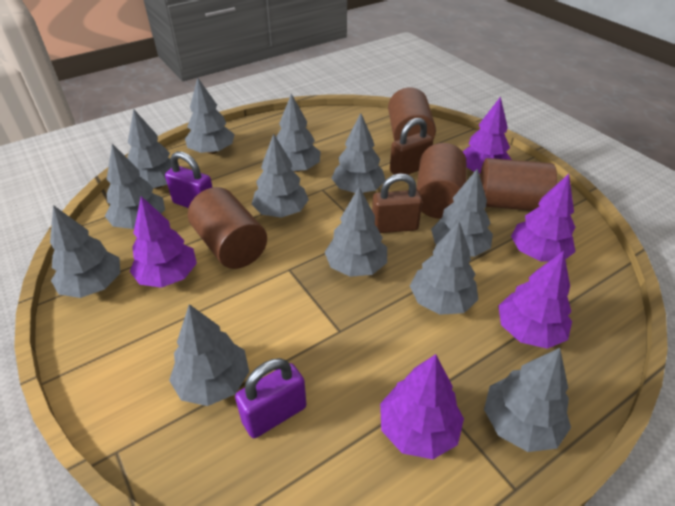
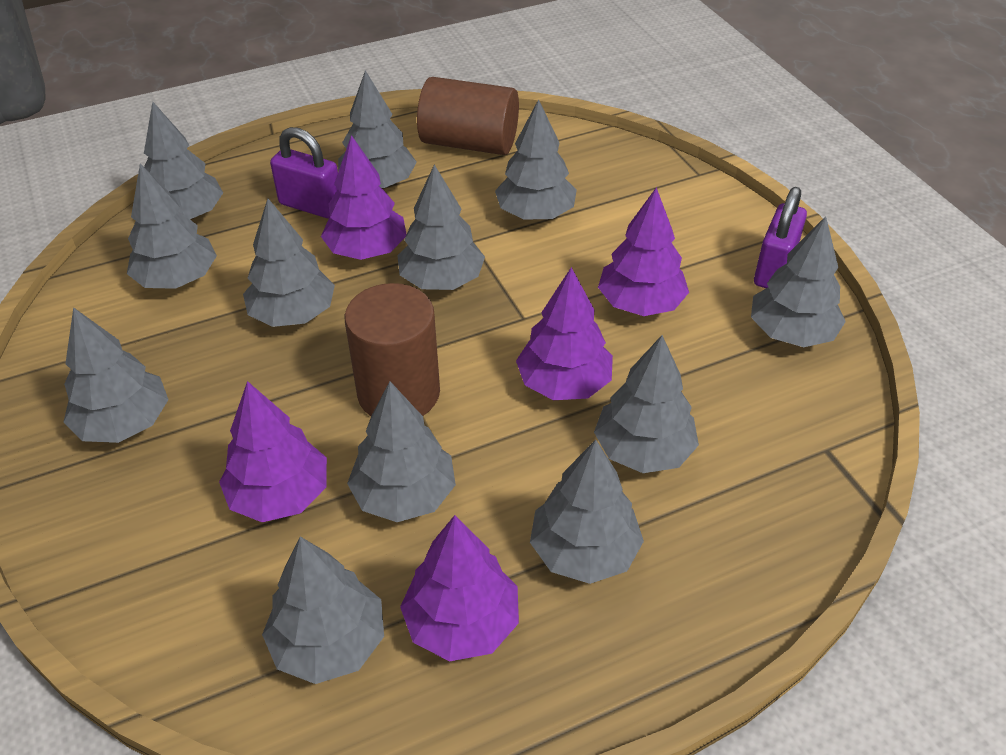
brown cylinder: 4 -> 2
brown padlock: 2 -> 0

